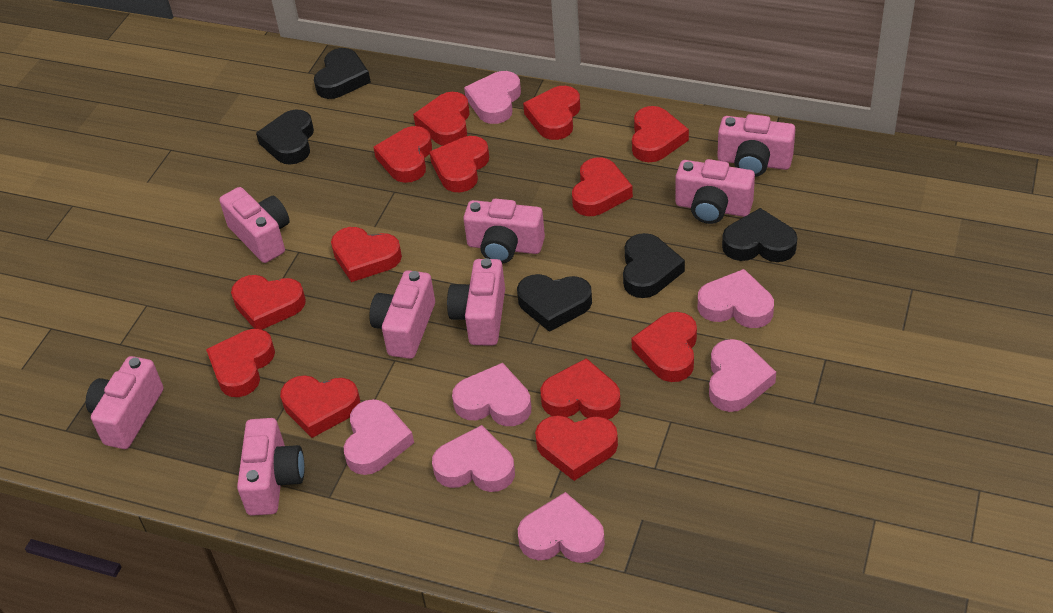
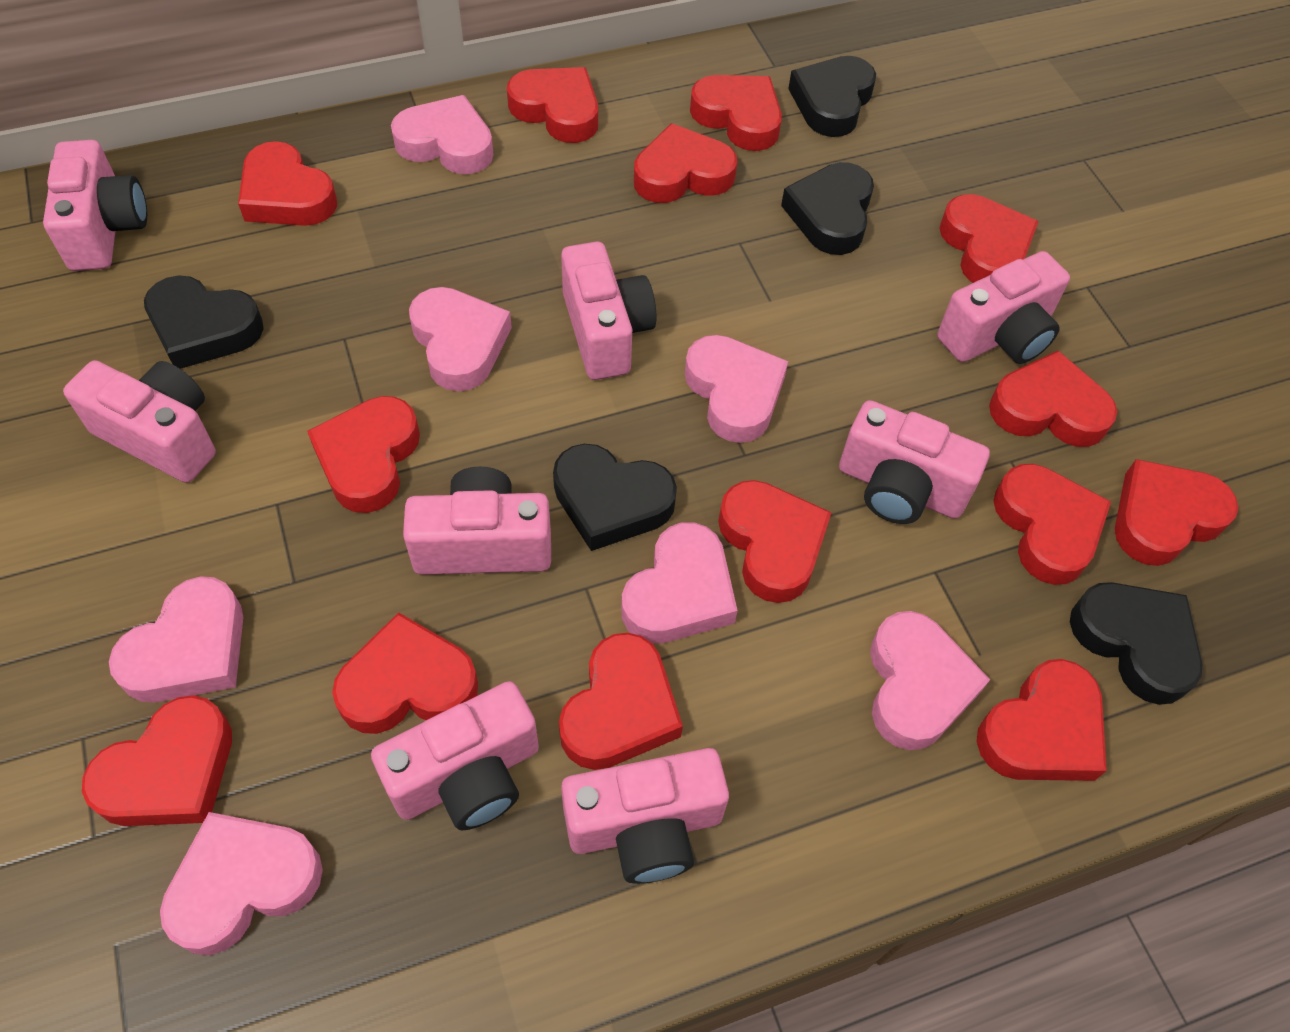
red heart: 13 -> 14

